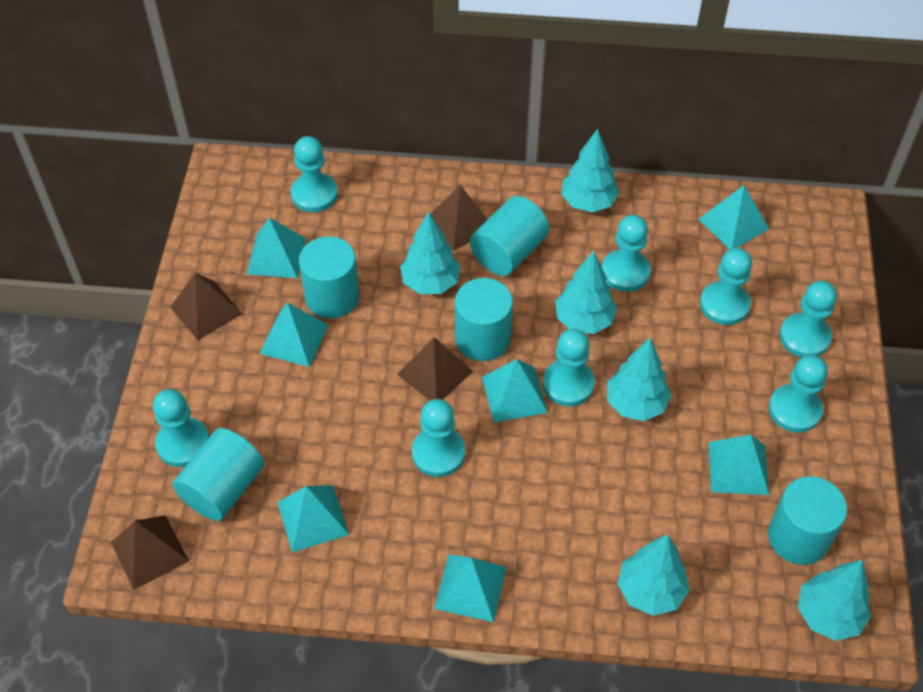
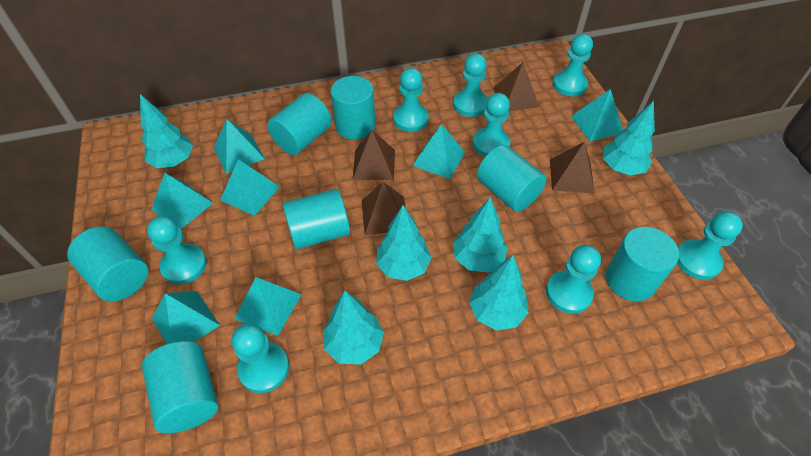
turquoise cylinder: 5 -> 7

